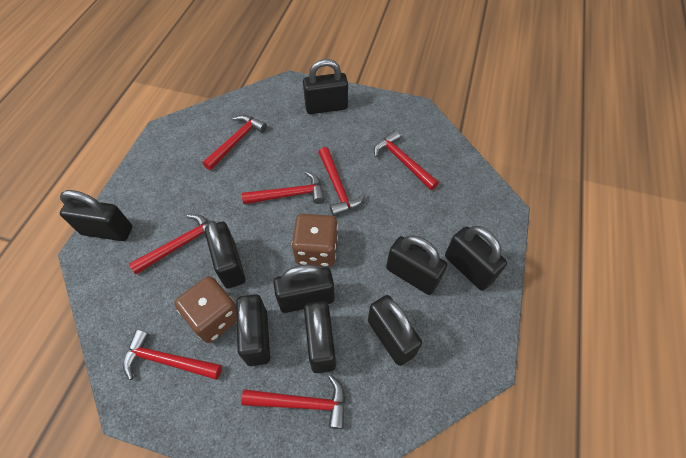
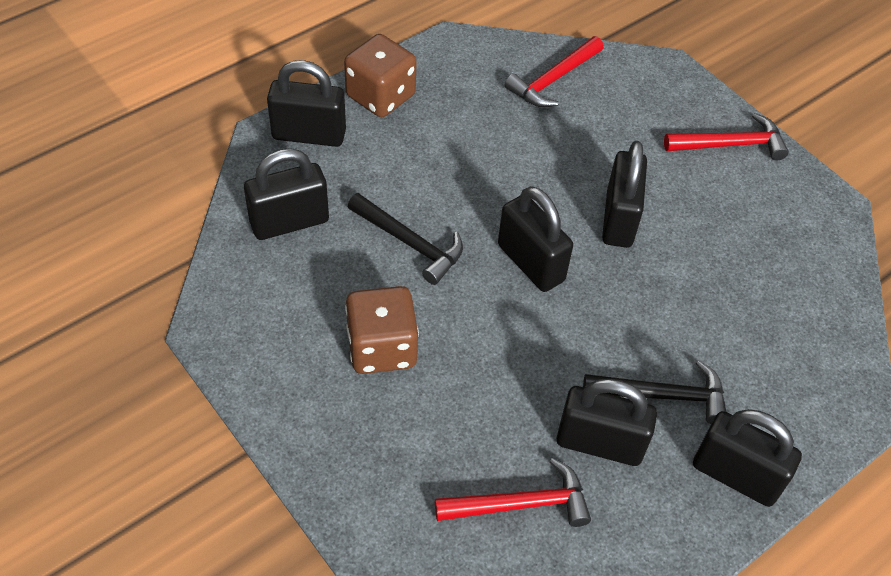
black hammer: 0 -> 2
black padlock: 9 -> 6
red hammer: 7 -> 3

